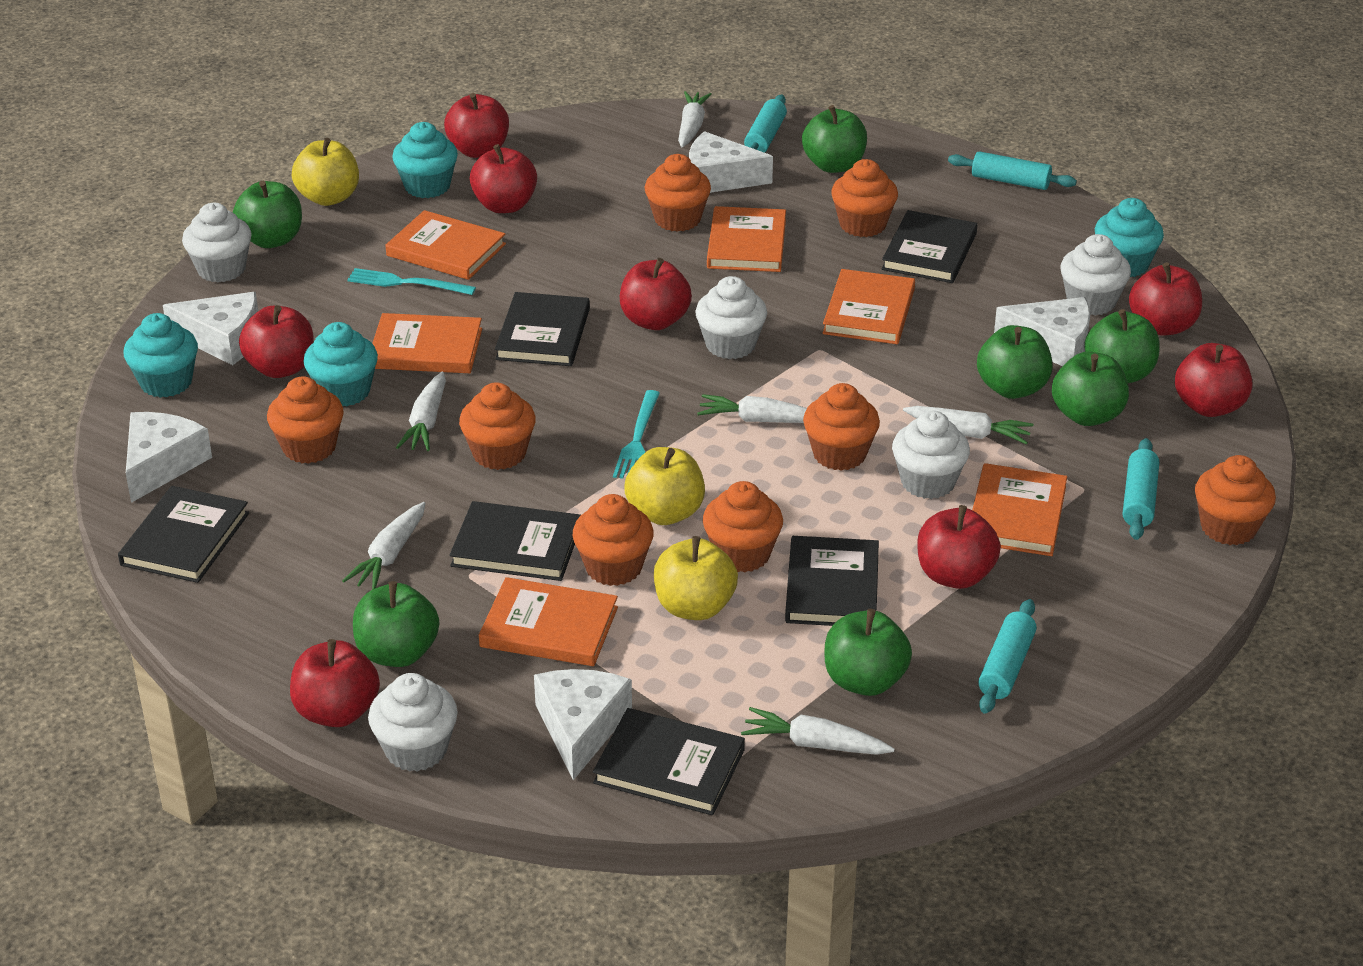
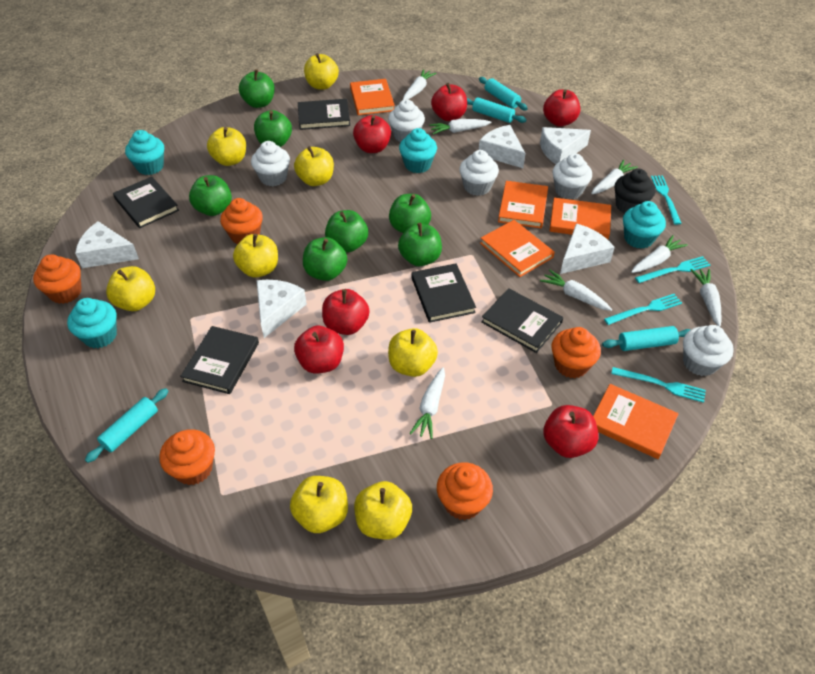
black book: 6 -> 5
black cupcake: 0 -> 1
orange book: 6 -> 5
orange cupcake: 8 -> 5
red apple: 8 -> 6
turquoise fork: 2 -> 4
white carrot: 6 -> 7
yellow apple: 3 -> 8

